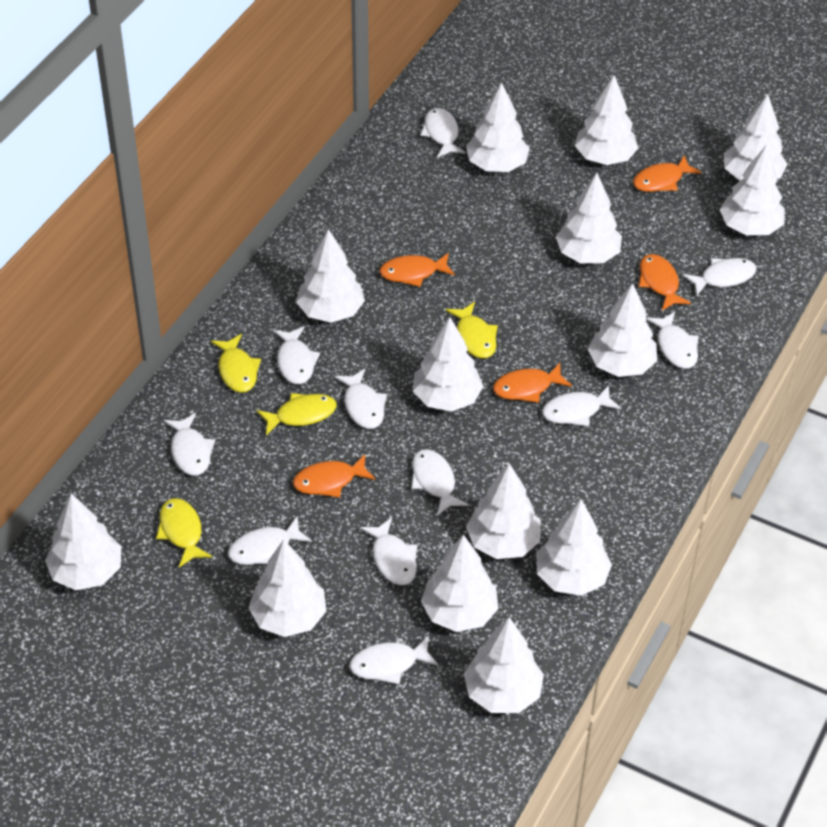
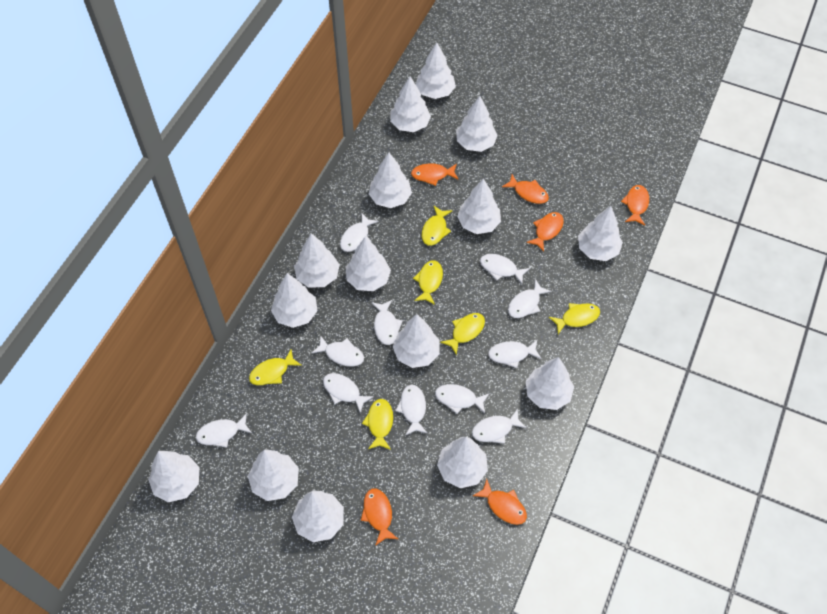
orange fish: 5 -> 6
white tree: 14 -> 15
yellow fish: 4 -> 6

